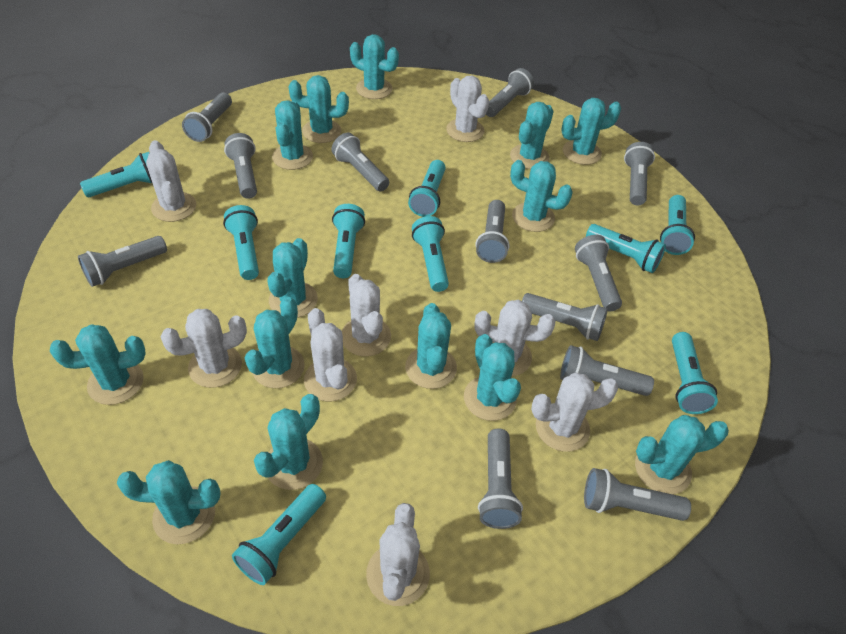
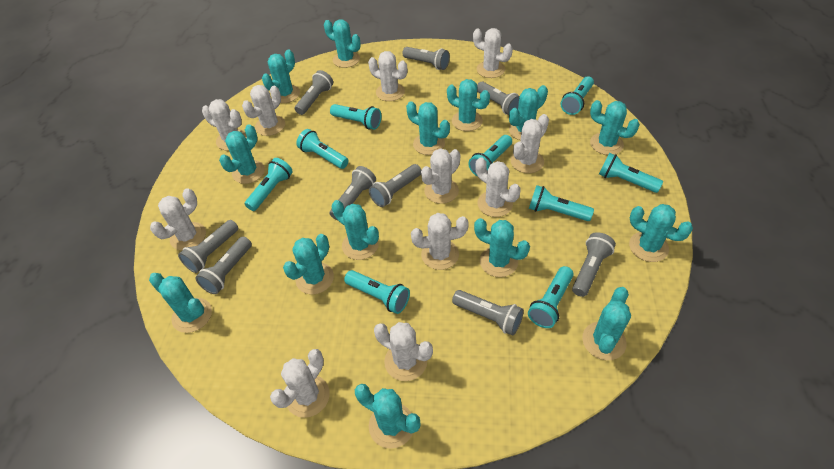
grey flashlight: 12 -> 9
white cactus: 8 -> 11

